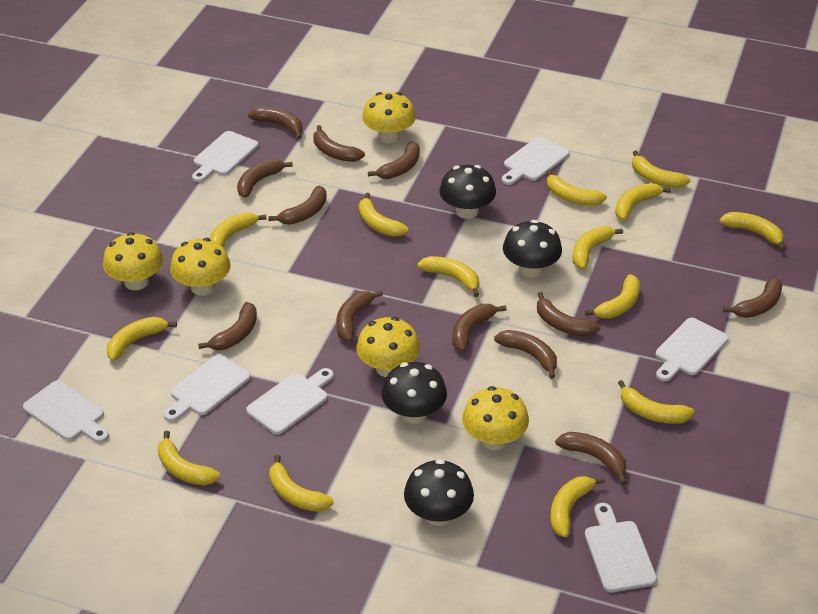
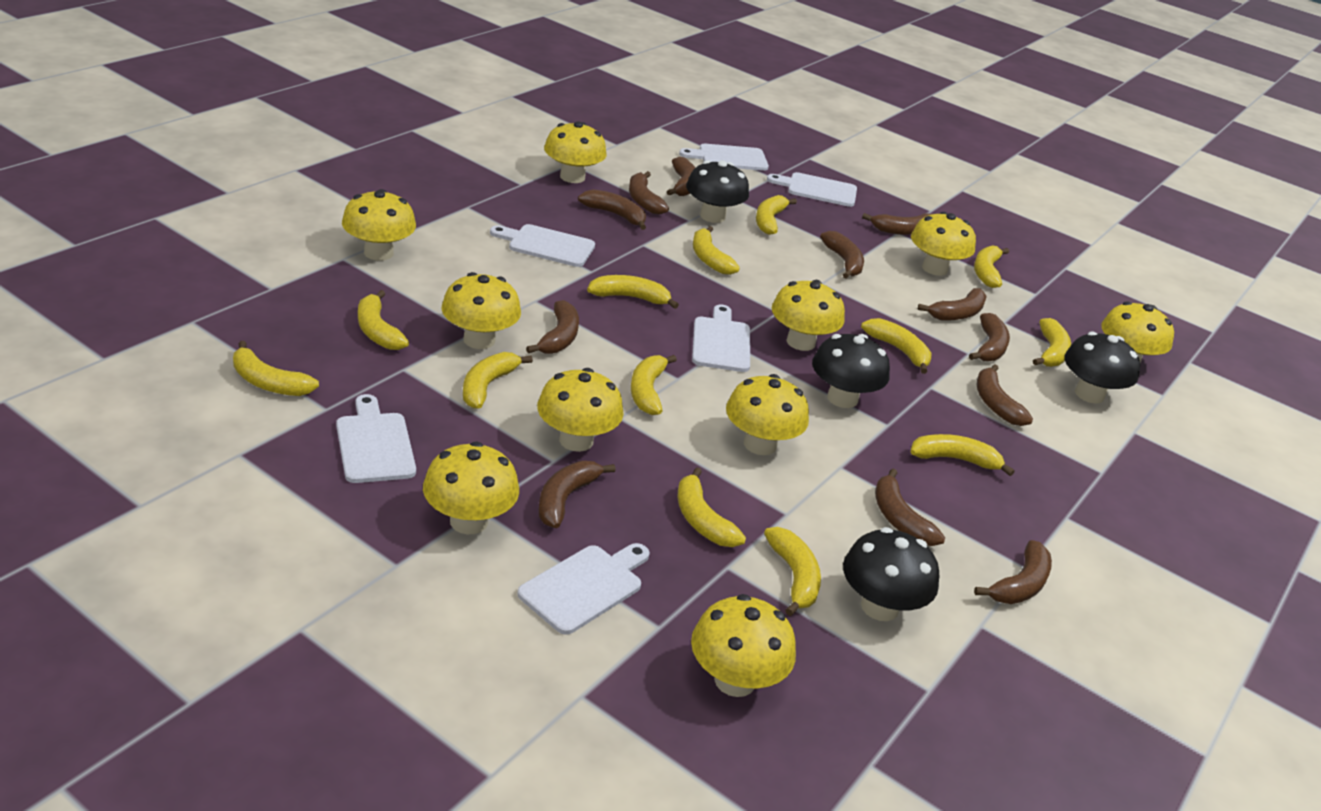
white cutting board: 7 -> 6
yellow banana: 14 -> 13
yellow mushroom: 5 -> 10

